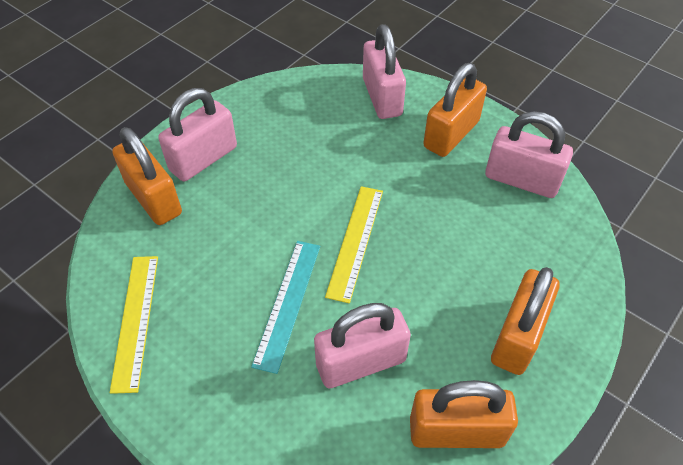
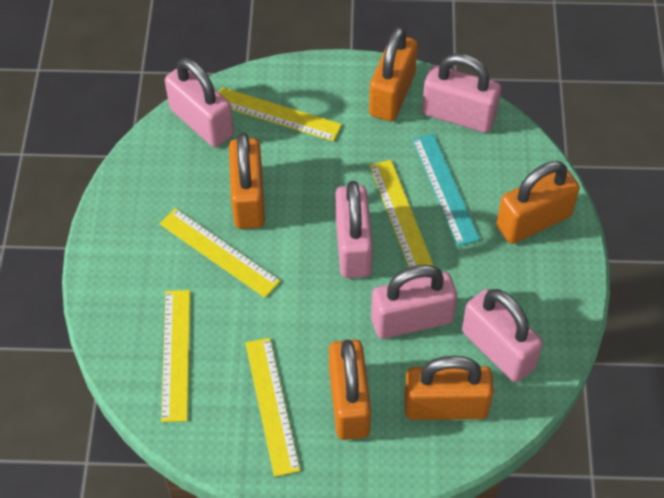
orange padlock: 4 -> 5
pink padlock: 4 -> 5
yellow ruler: 2 -> 5

